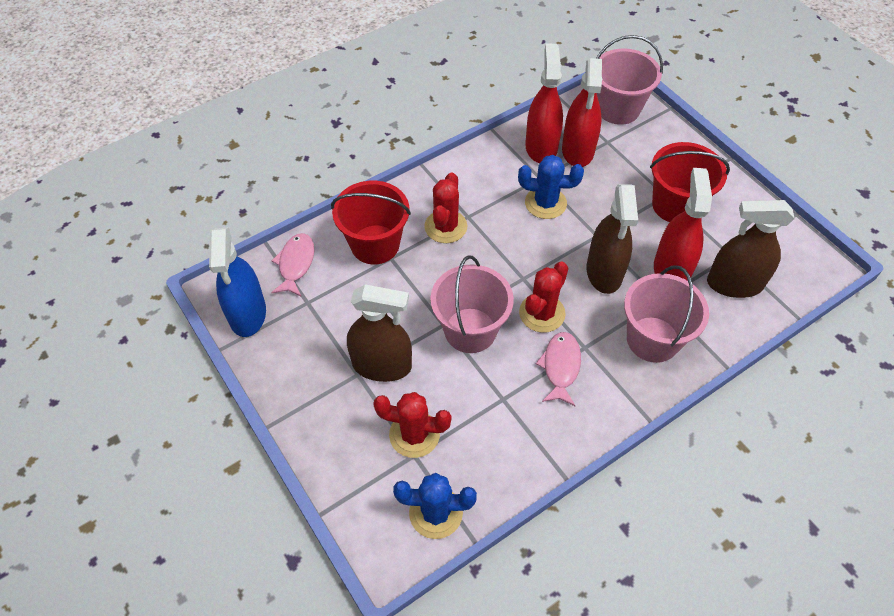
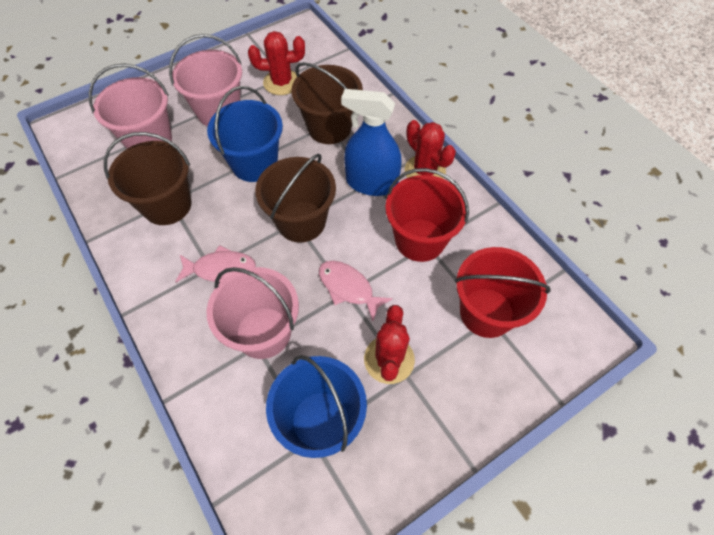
blue bucket: 0 -> 2
blue cactus: 2 -> 0
brown bucket: 0 -> 3
brown spray bottle: 3 -> 0
red spray bottle: 3 -> 0

